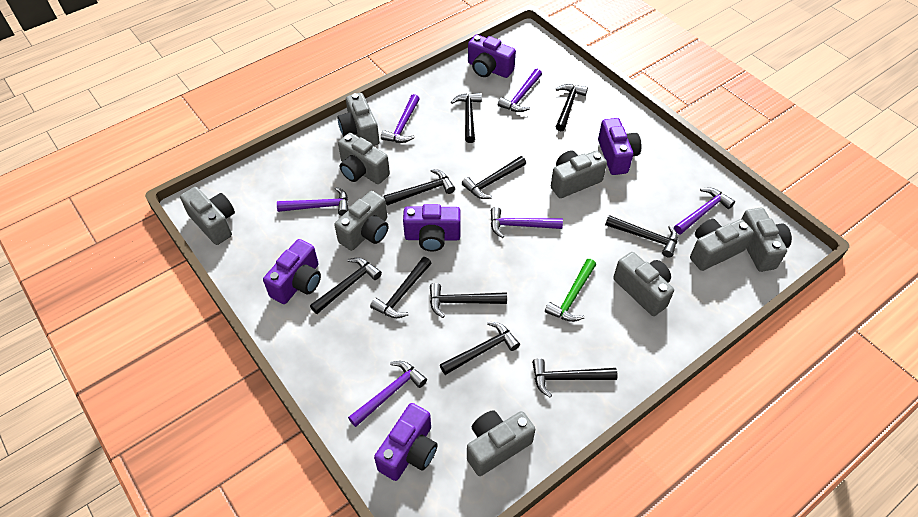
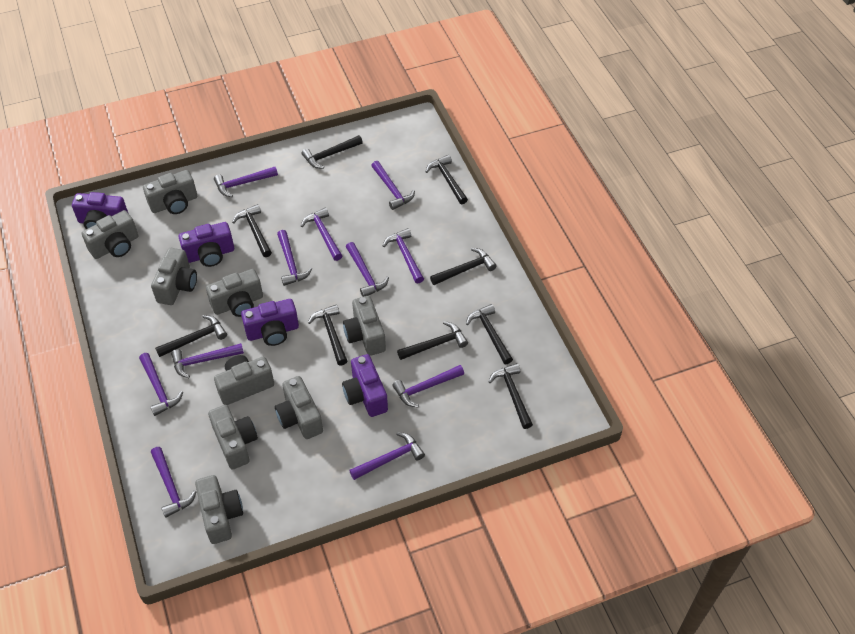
black hammer: 10 -> 9
green hammer: 1 -> 0
purple camera: 5 -> 4
purple hammer: 6 -> 11

